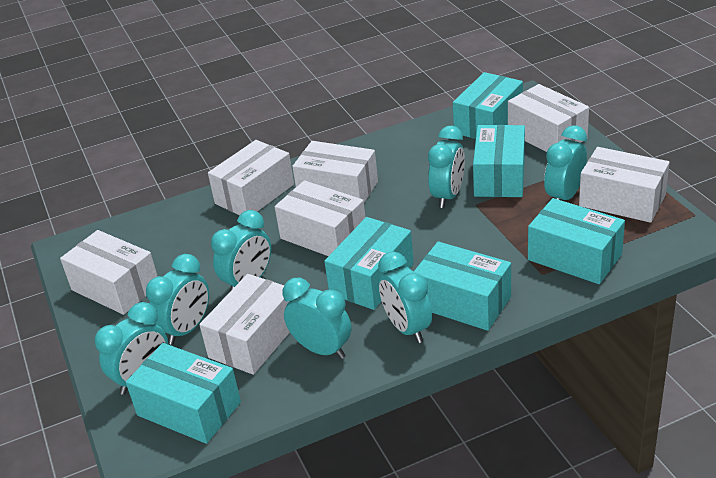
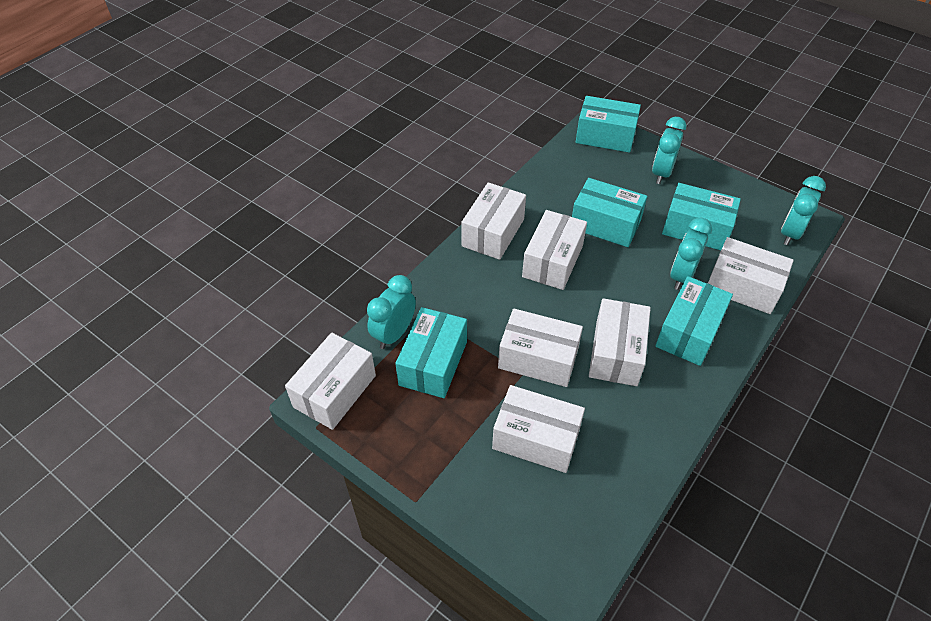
turquoise box: 6 -> 5
turquoise clock: 7 -> 4

